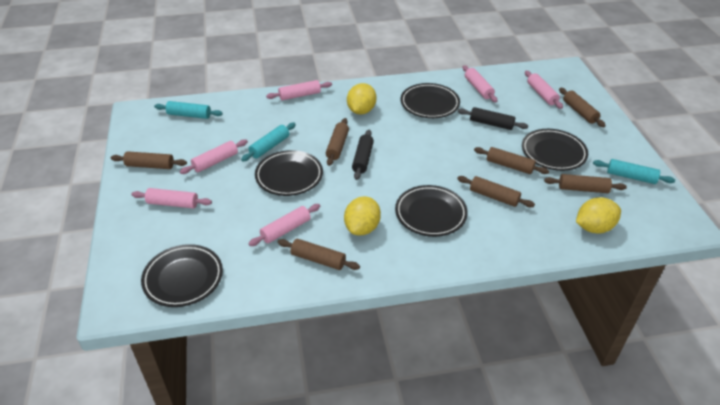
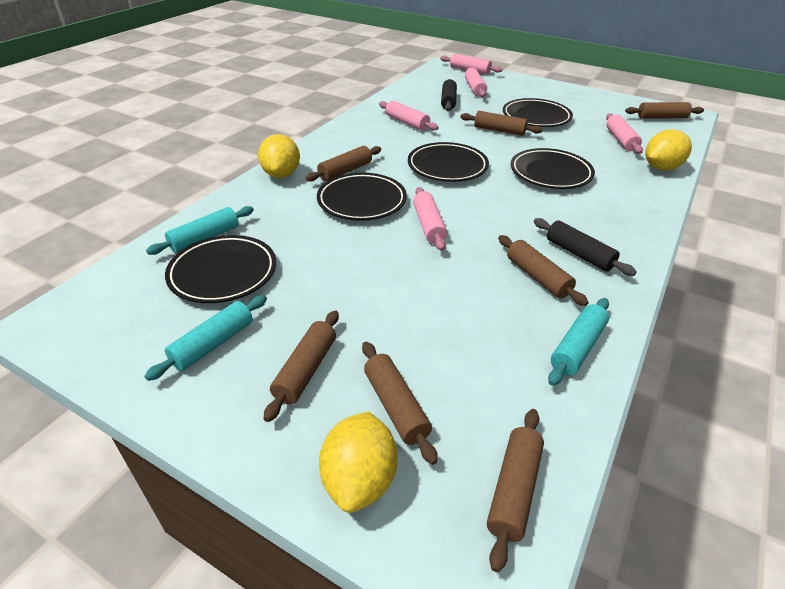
pink rolling pin: 6 -> 5

